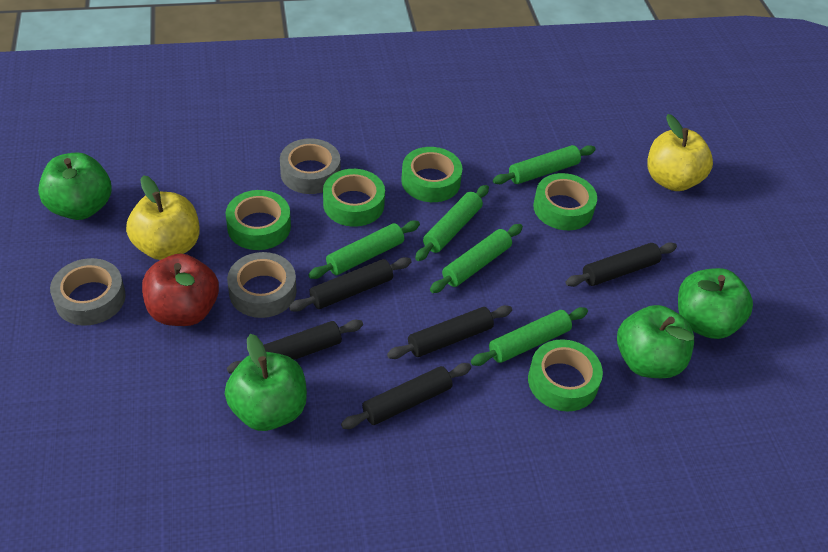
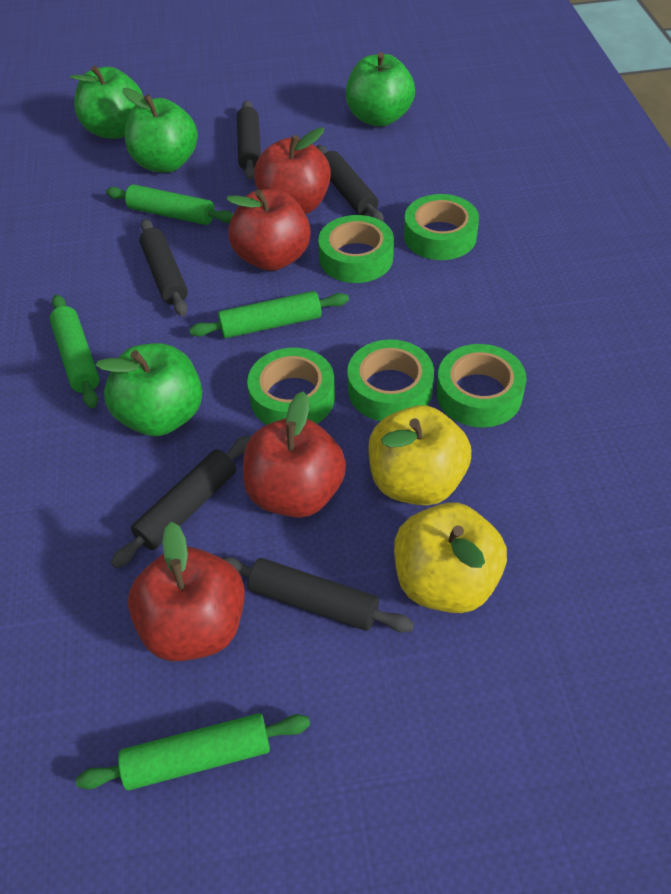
green rolling pin: 5 -> 4
grey tape: 3 -> 0
red apple: 1 -> 4

